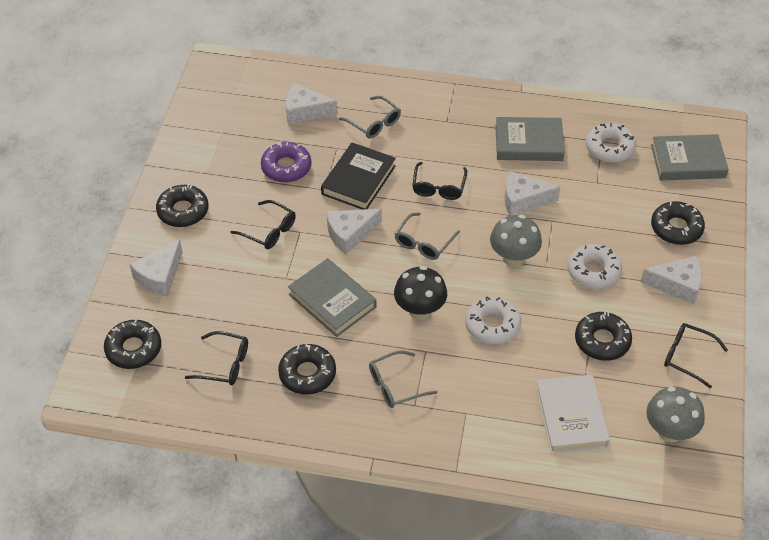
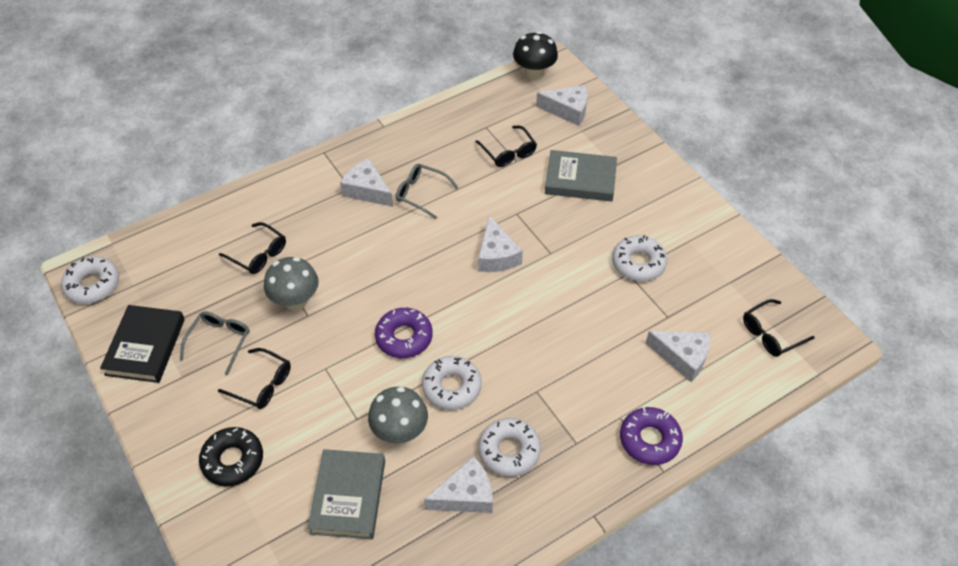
black donut: 5 -> 1
grey book: 3 -> 2
grey glasses: 3 -> 2
purple donut: 1 -> 2
white book: 1 -> 0
white donut: 3 -> 4

